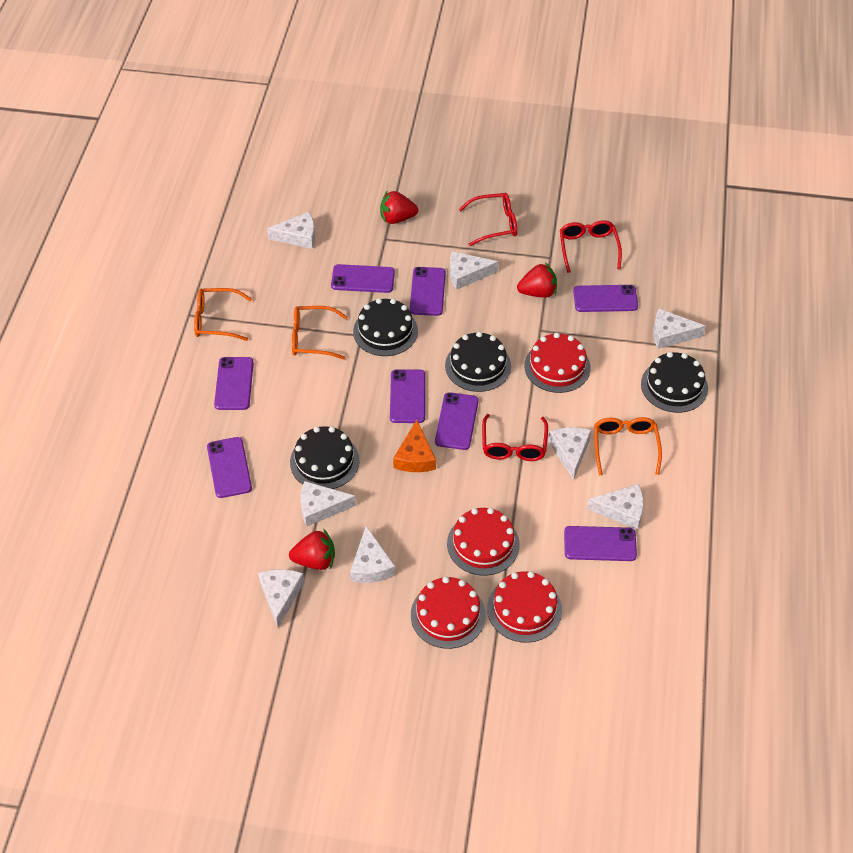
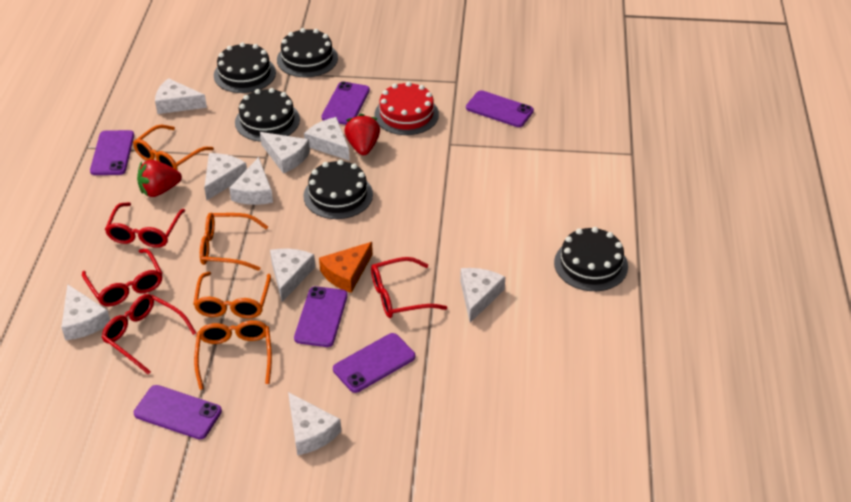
black cake: 4 -> 5
orange glasses: 3 -> 4
purple phone: 8 -> 6
red cake: 4 -> 1
red glasses: 3 -> 4
red strawberry: 3 -> 2
white cheese: 8 -> 9

